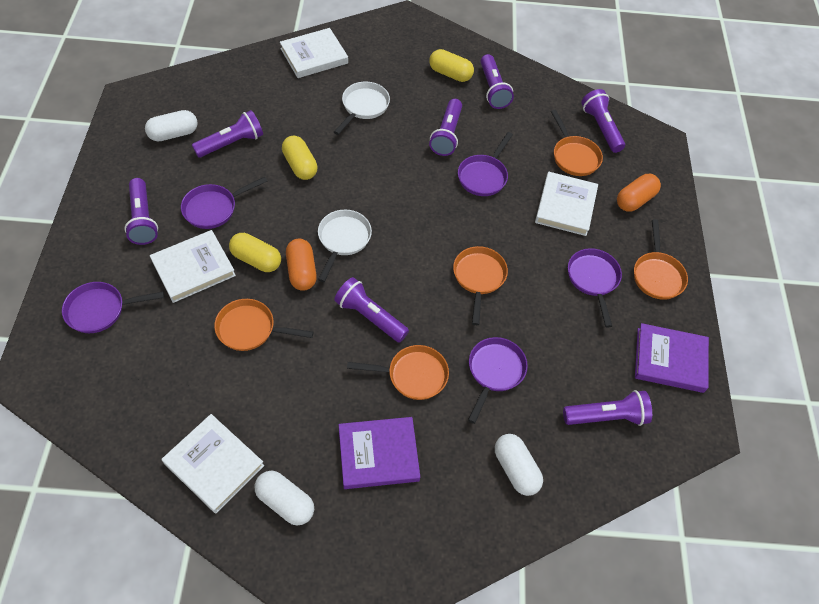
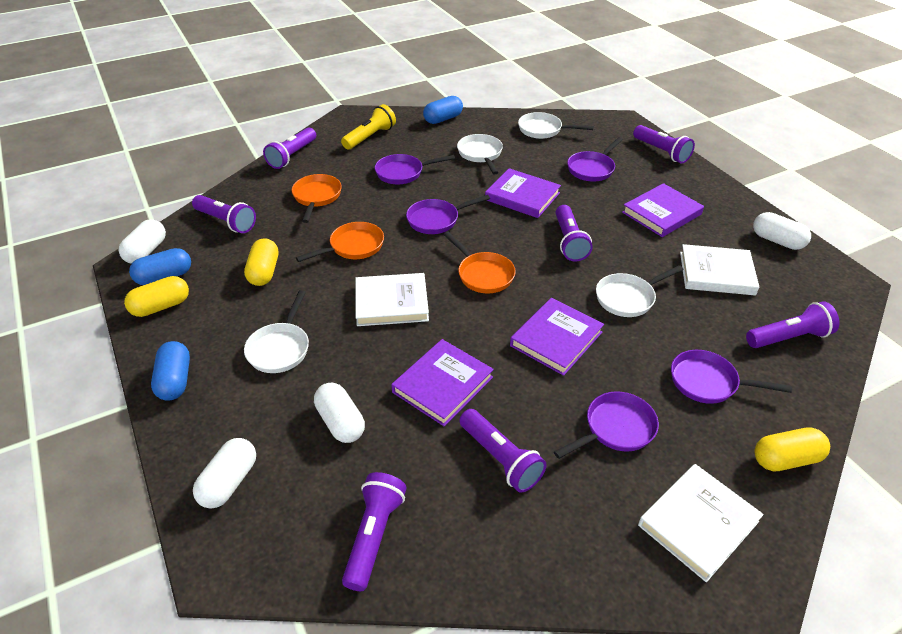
blue capsule: 0 -> 3
orange capsule: 2 -> 0
orange pan: 5 -> 3
purple book: 2 -> 4
white book: 4 -> 3
white capsule: 3 -> 4
white pan: 2 -> 4
yellow flashlight: 0 -> 1

